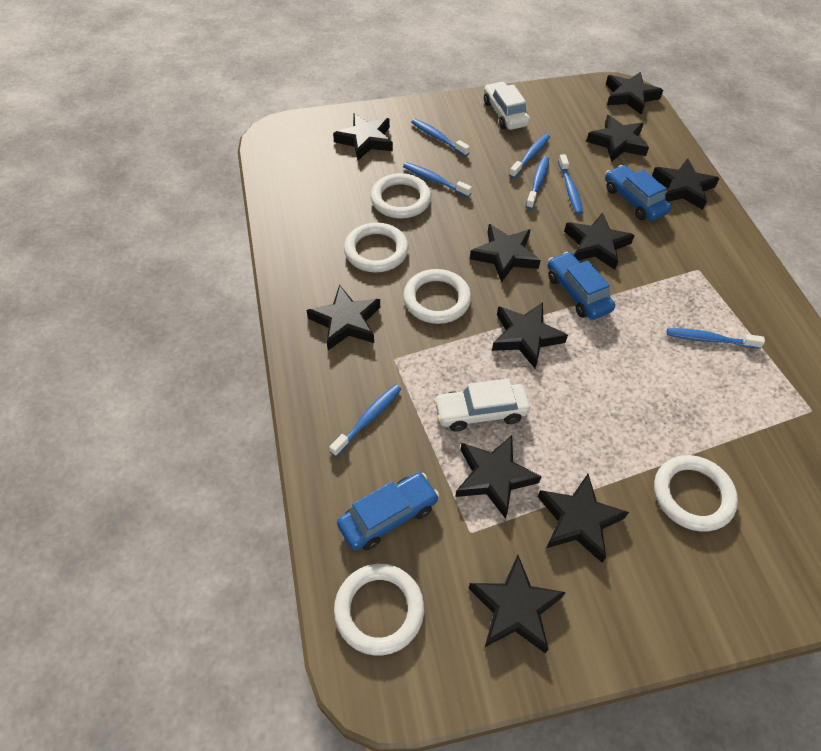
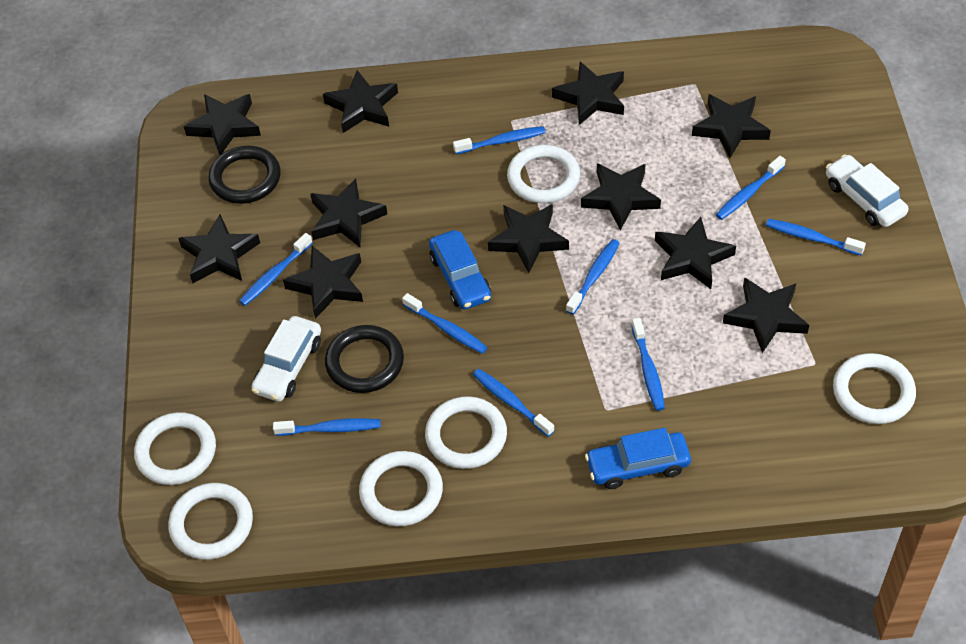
black ring: 0 -> 2
blue car: 3 -> 2
blue toothbrush: 7 -> 9
white ring: 5 -> 6

